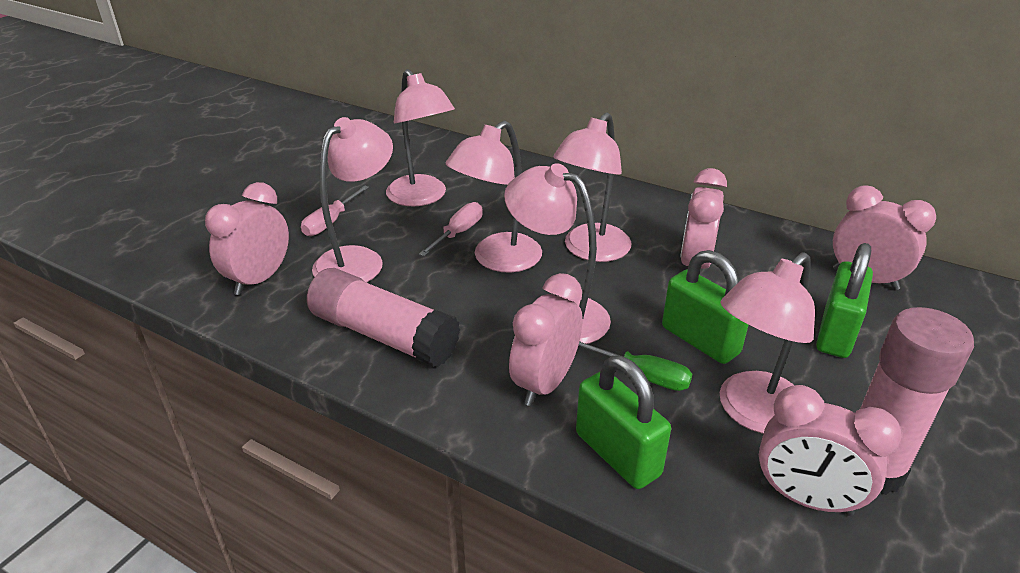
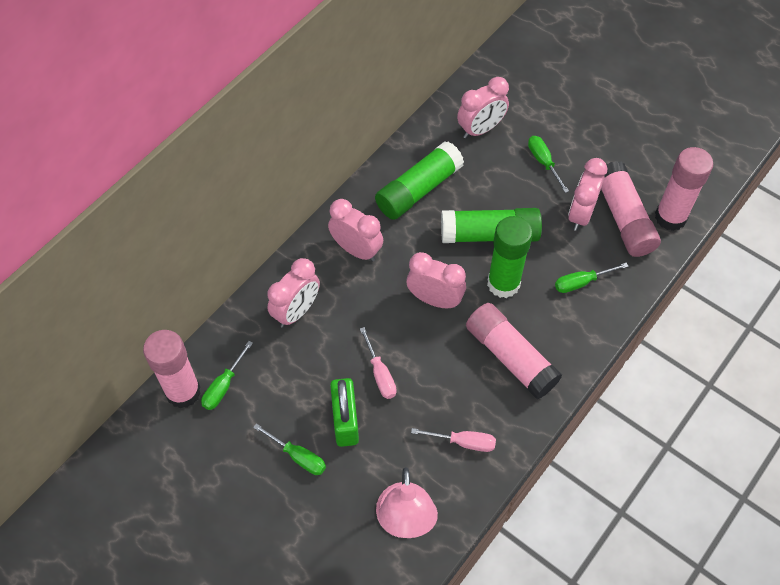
green glue stick: 0 -> 3
green padlock: 3 -> 1
green screwdriver: 1 -> 4
pink glue stick: 2 -> 4
pink lamp: 6 -> 1

